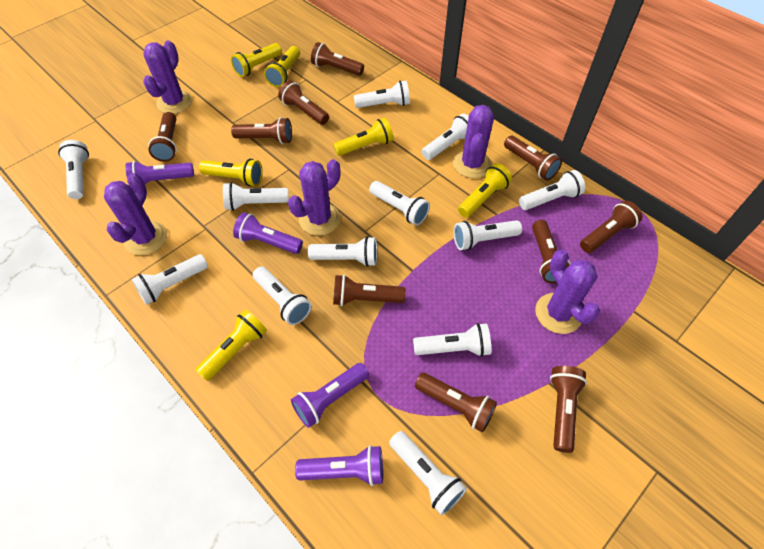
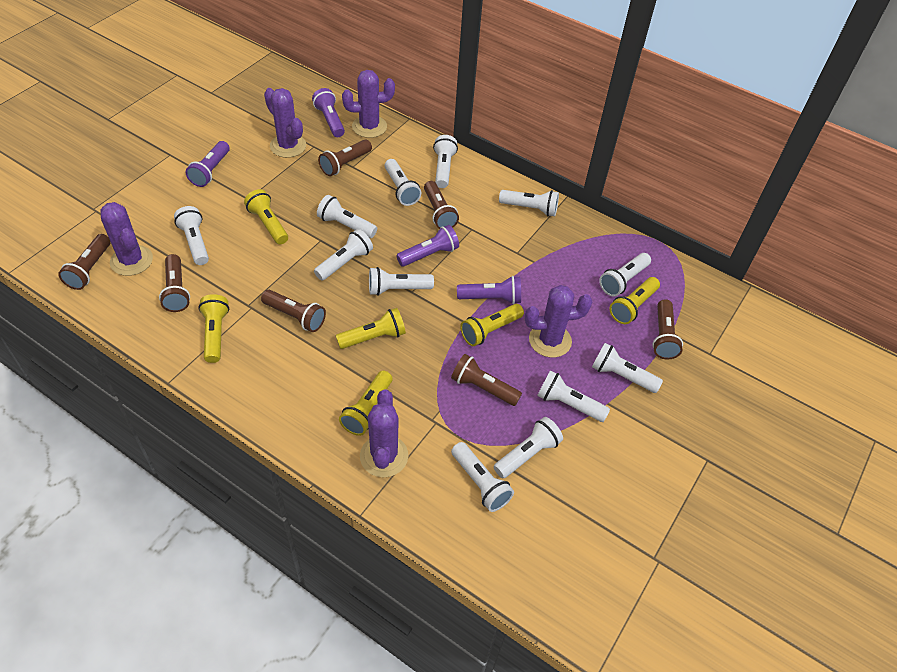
brown flashlight: 10 -> 7

